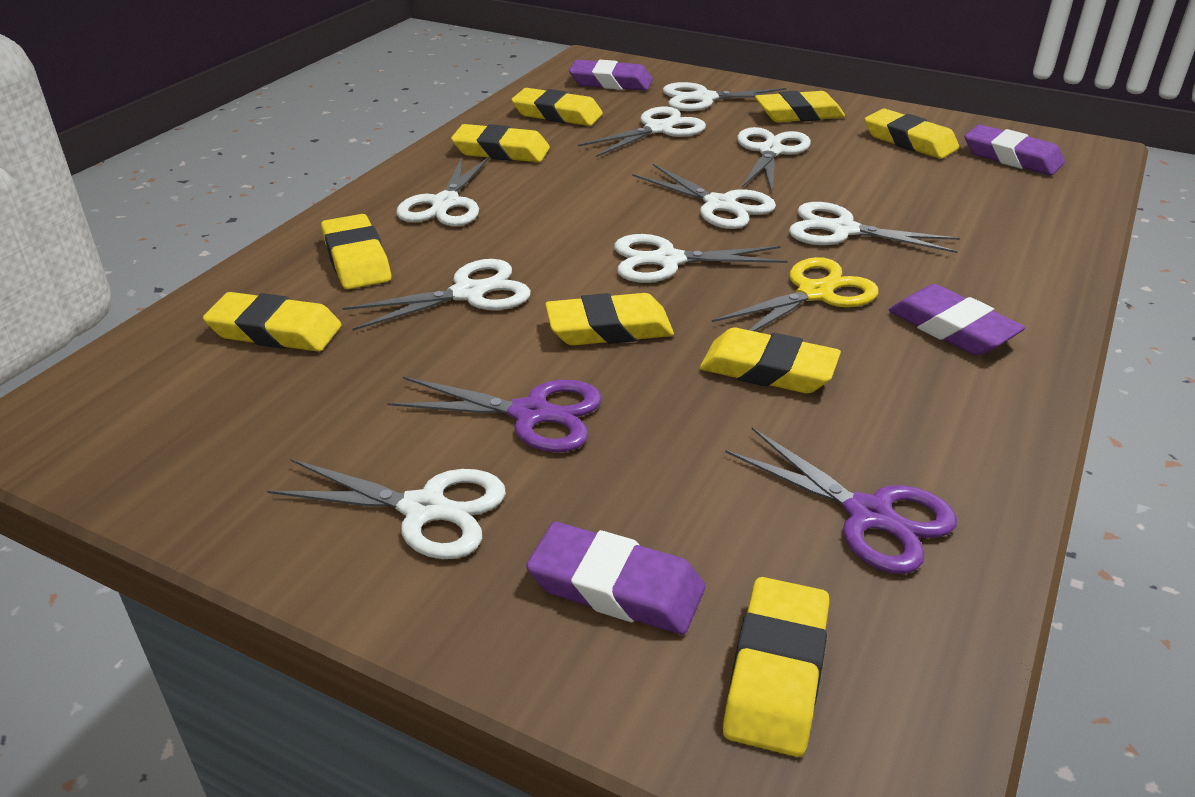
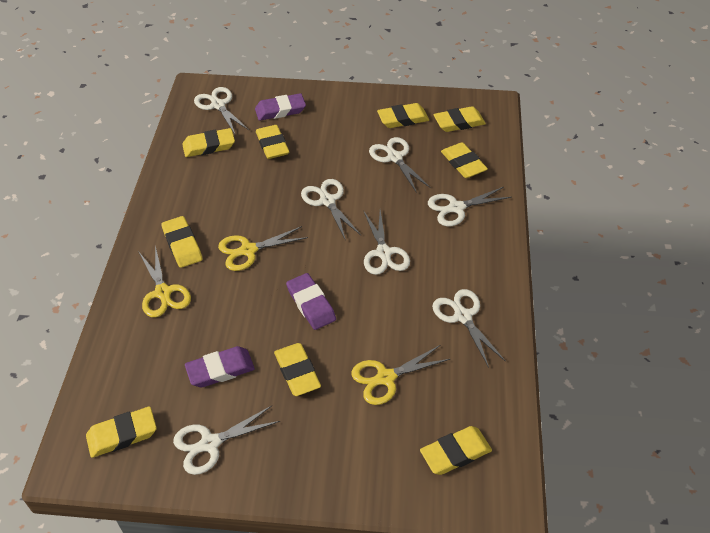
purple eraser: 4 -> 3
purple scissors: 2 -> 0
white scissors: 9 -> 7
yellow scissors: 1 -> 3

